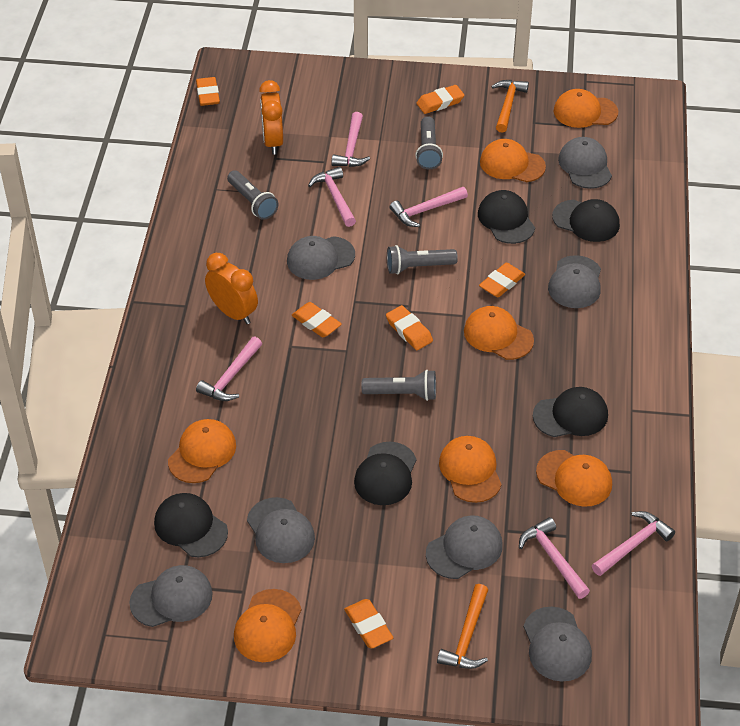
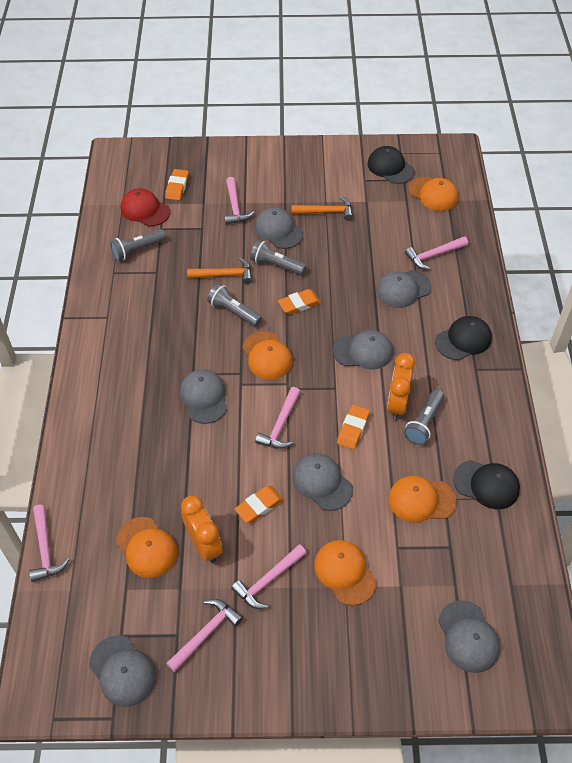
black cap: 5 -> 3
orange cap: 7 -> 5
orange eraser: 6 -> 4
red cap: 0 -> 1

